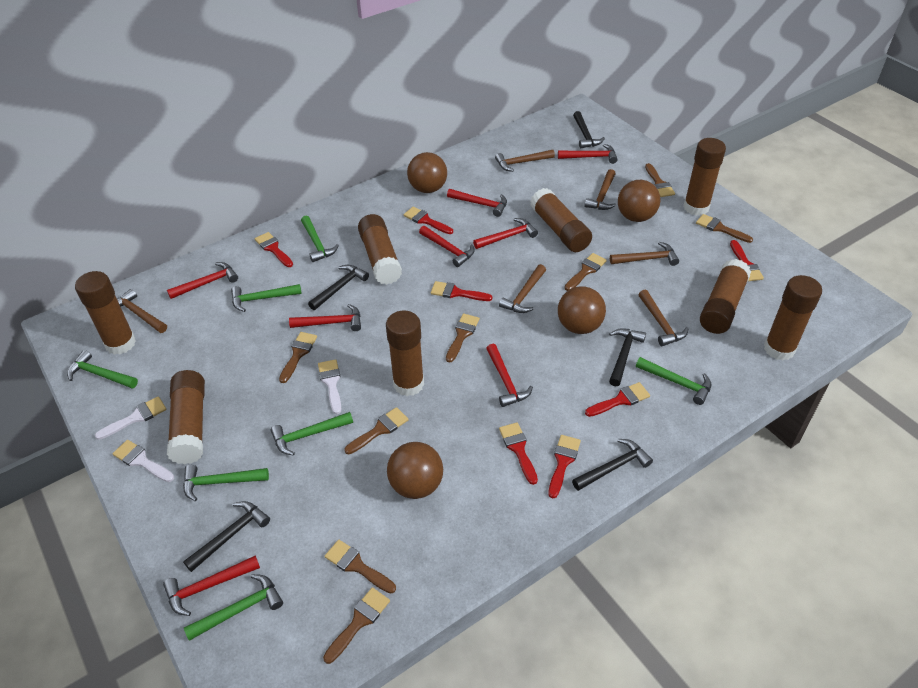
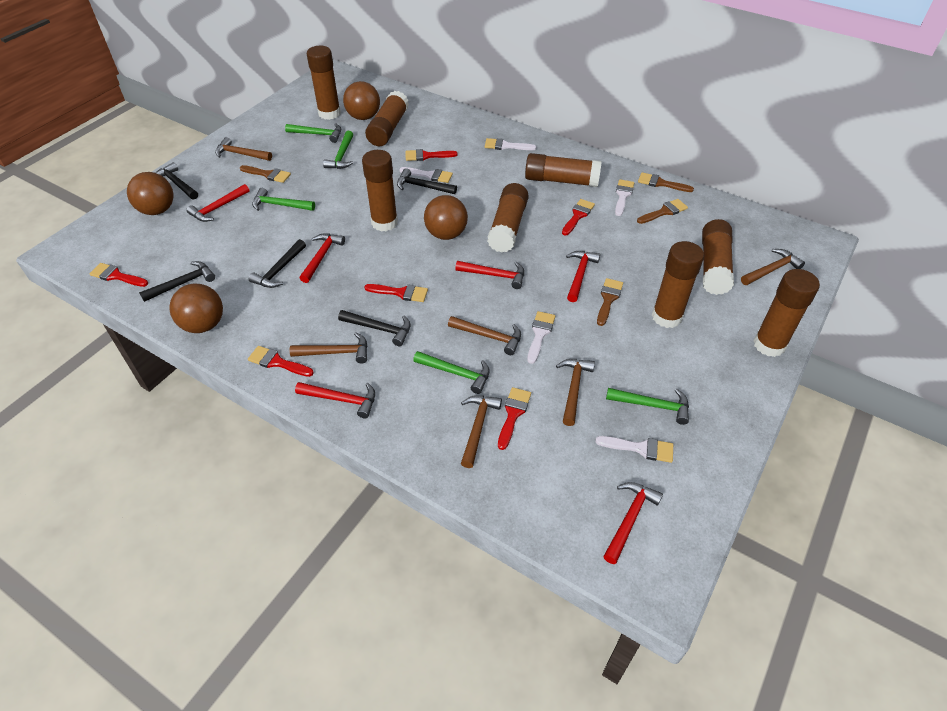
brown brush: 8 -> 4
green hammer: 7 -> 5
red brush: 7 -> 6
red hammer: 8 -> 6
white brush: 3 -> 5

